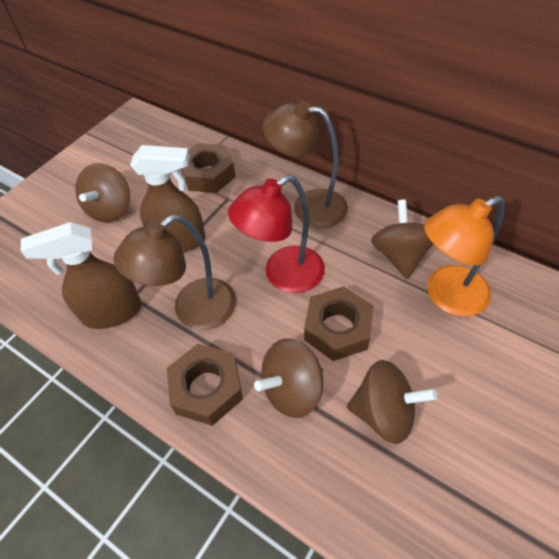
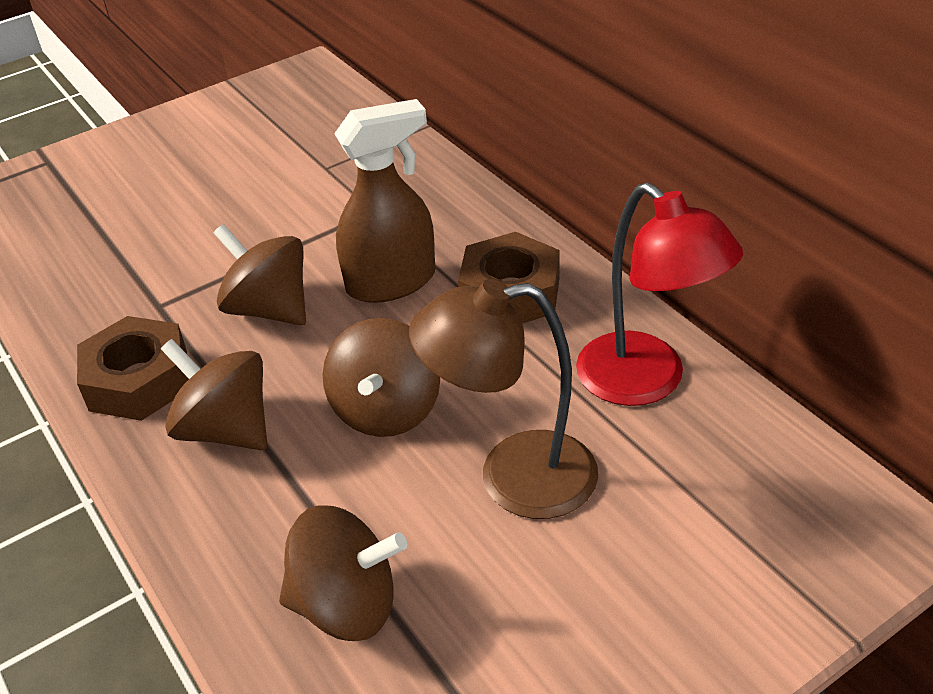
brown lamp: 2 -> 1
brown nut: 3 -> 2
brown spray bottle: 2 -> 1
orange lamp: 1 -> 0

